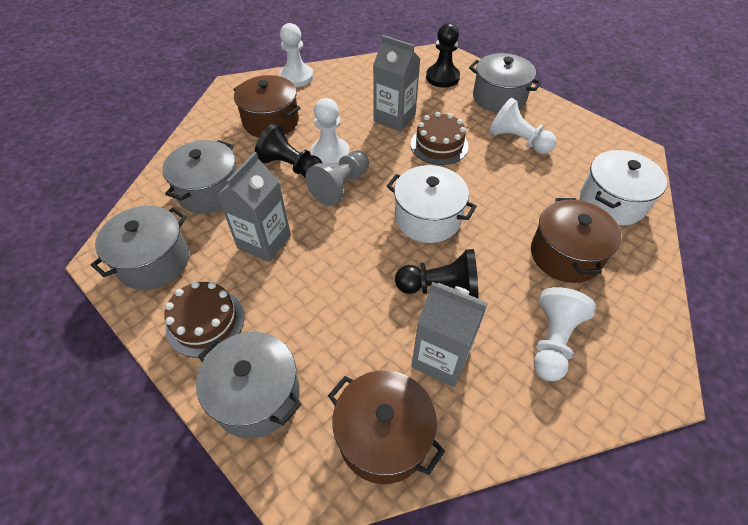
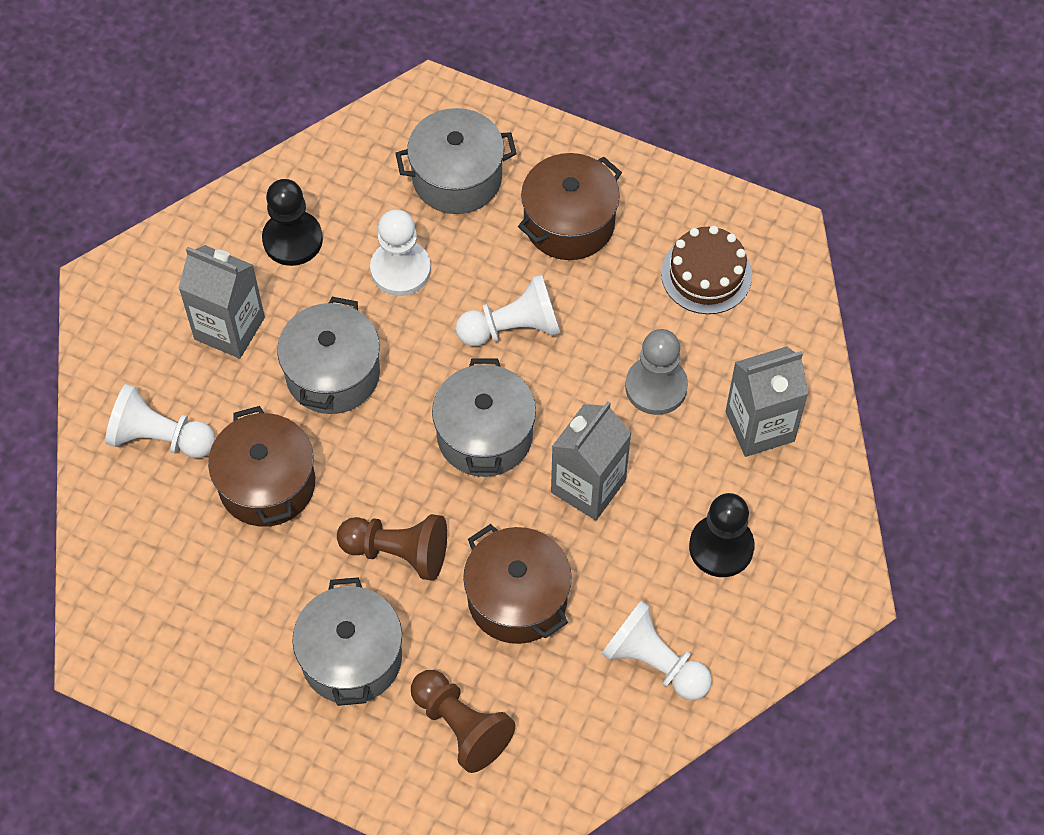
black pawn: 3 -> 2
brown cake: 2 -> 1
brown pawn: 0 -> 2
white pot: 2 -> 0

